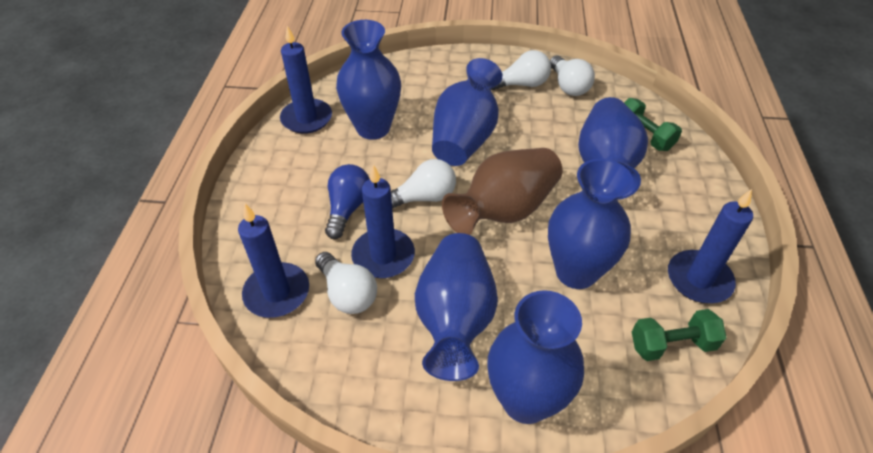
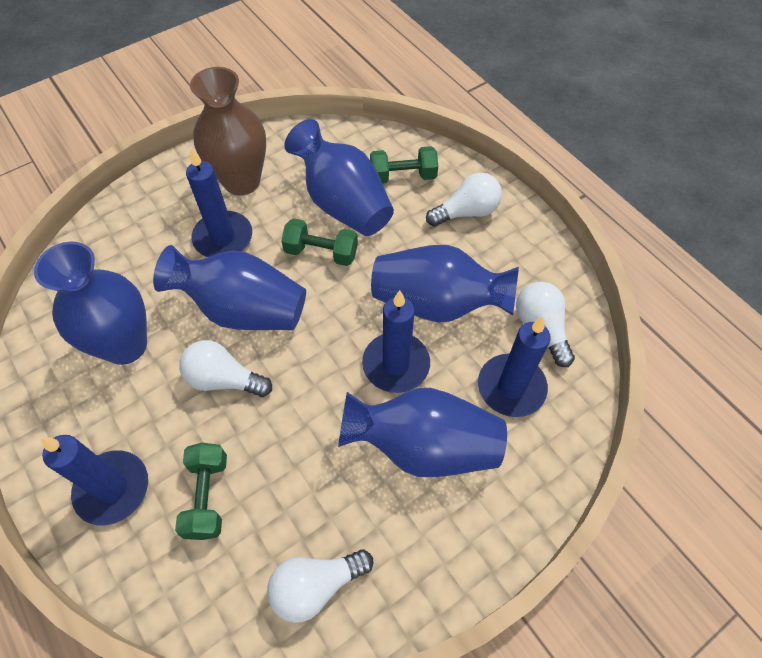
blue light bulb: 1 -> 0
blue vase: 6 -> 5
green dumbbell: 2 -> 3

